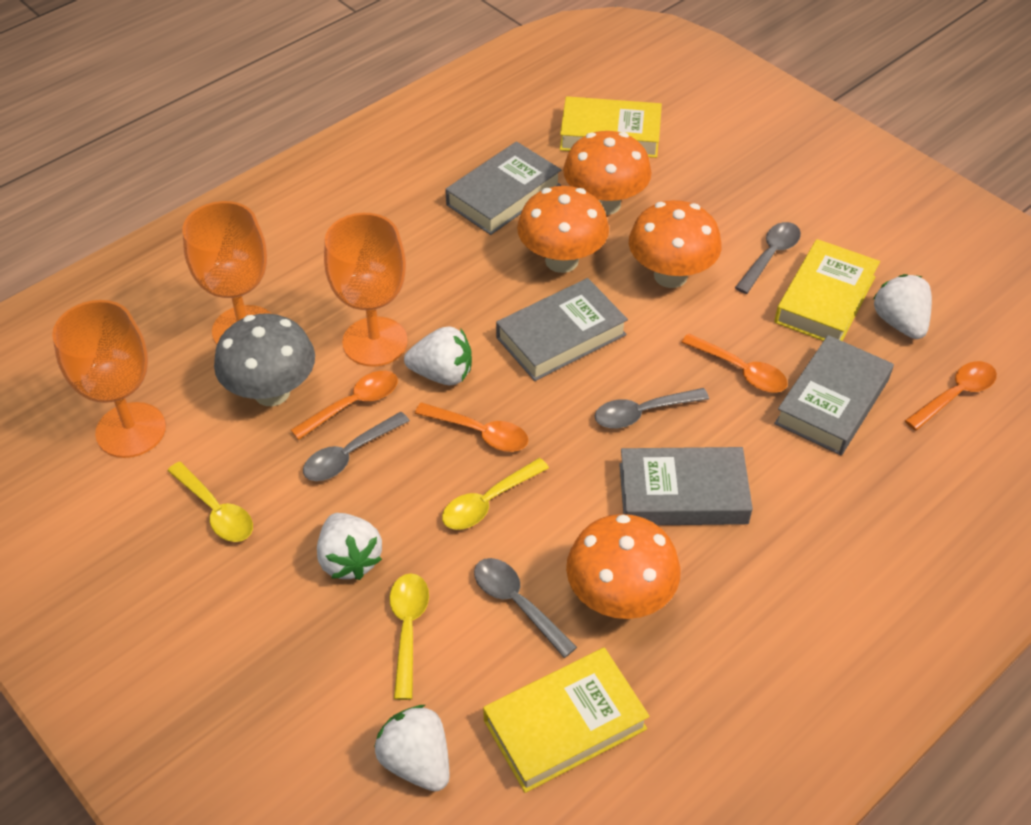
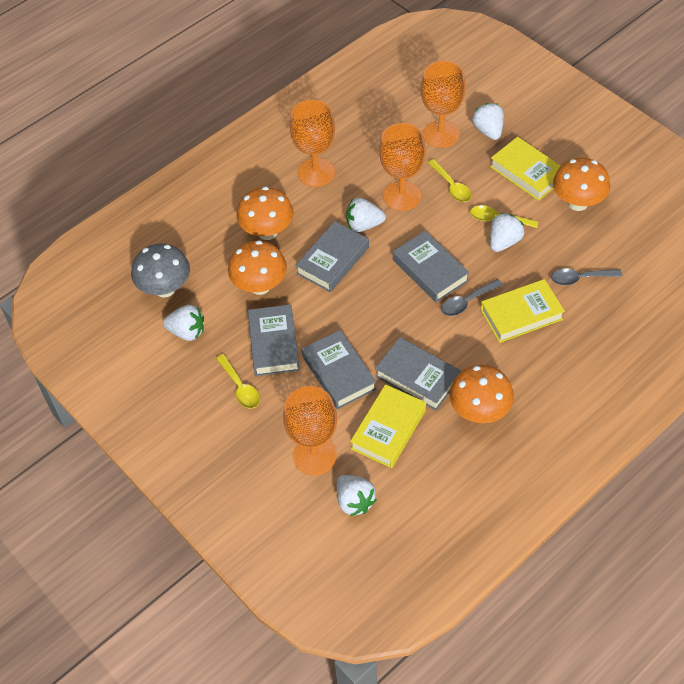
grey book: 4 -> 5
grey spoon: 4 -> 2
orange goblet: 3 -> 4
orange spoon: 4 -> 0
white strawberry: 4 -> 5

